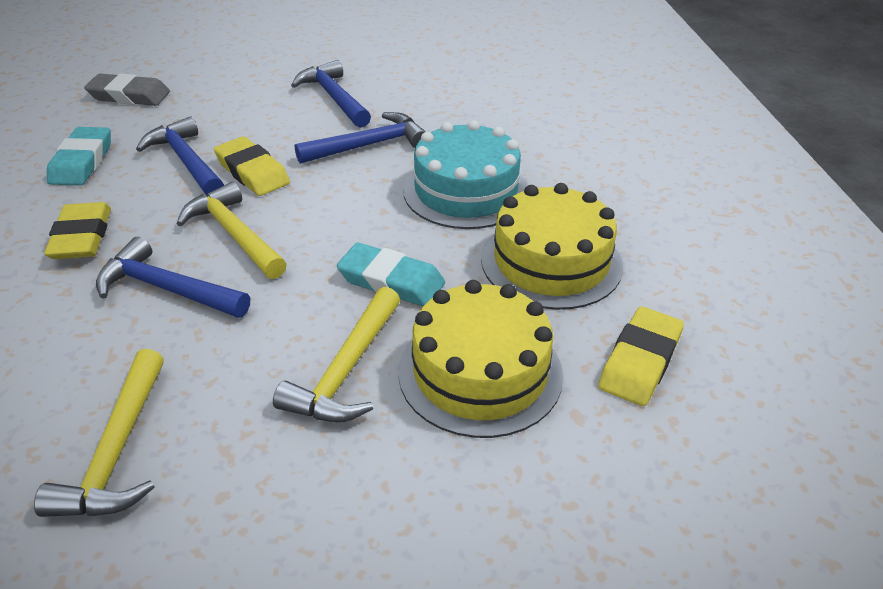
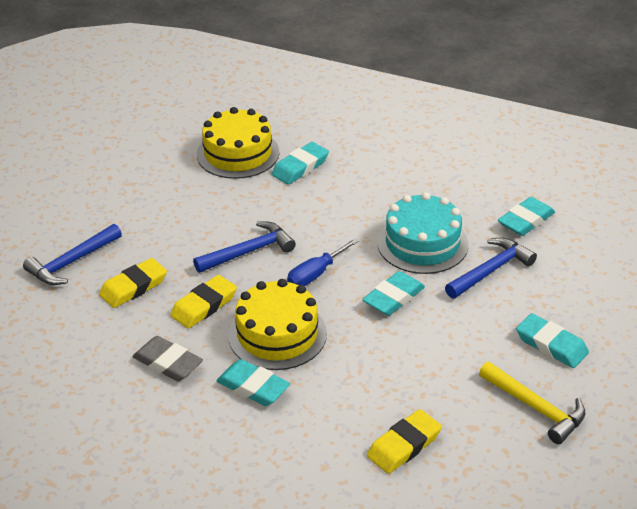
blue hammer: 4 -> 3
blue screwdriver: 0 -> 1
turquoise eraser: 2 -> 5
yellow hammer: 3 -> 1

